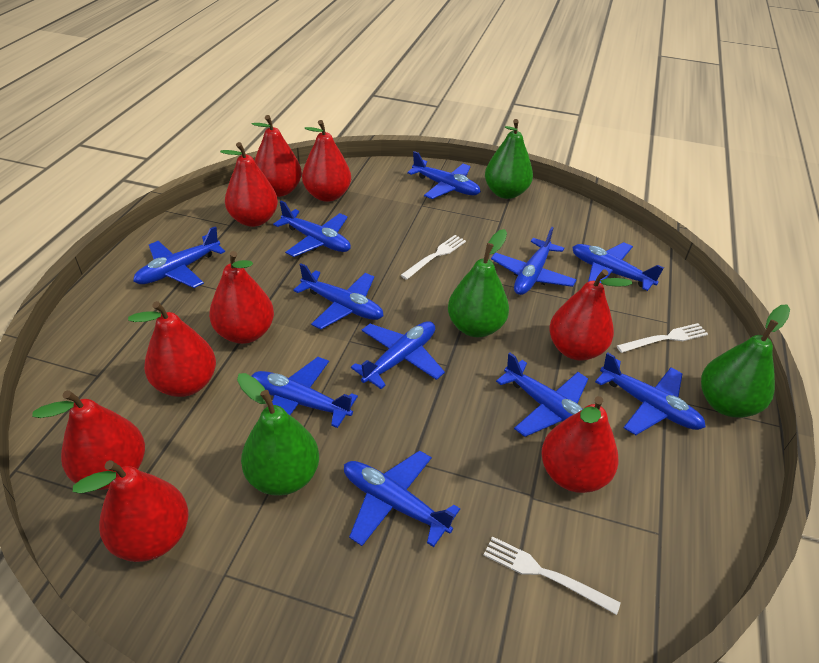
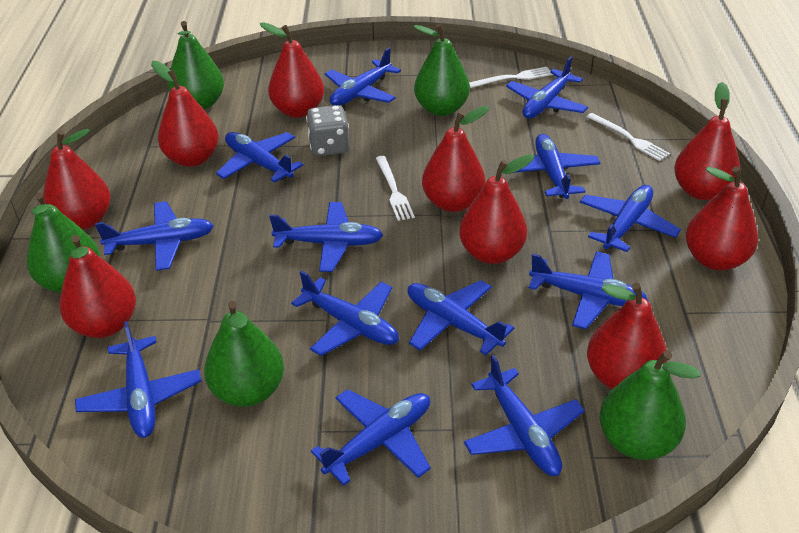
blue plane: 11 -> 13
green pear: 4 -> 5
grey dice: 0 -> 1

